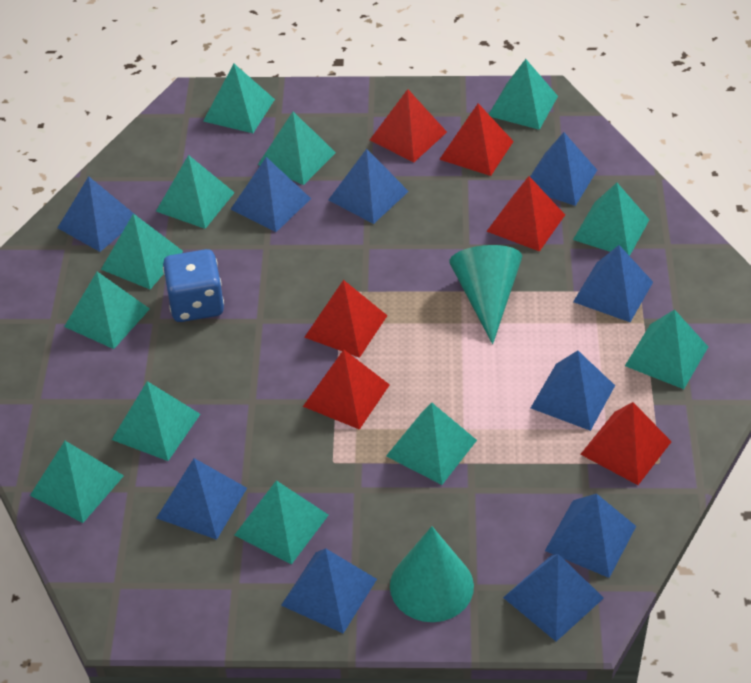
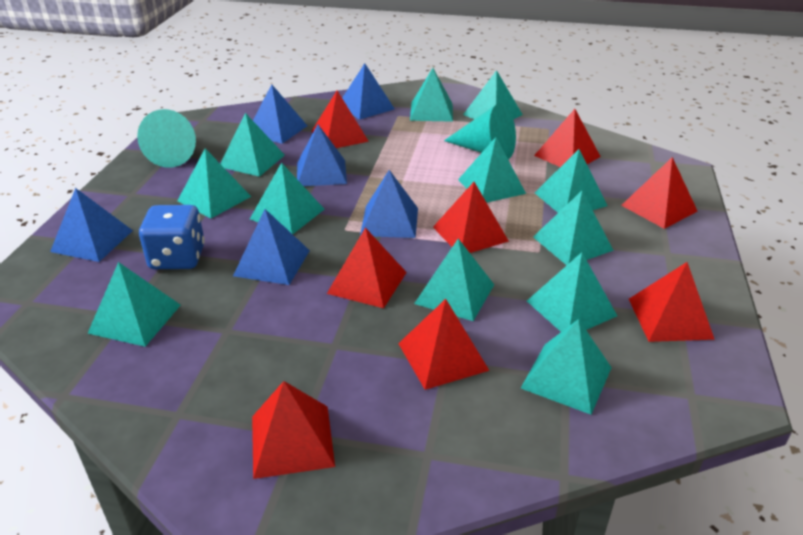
blue pyramid: 10 -> 6
red pyramid: 6 -> 8

